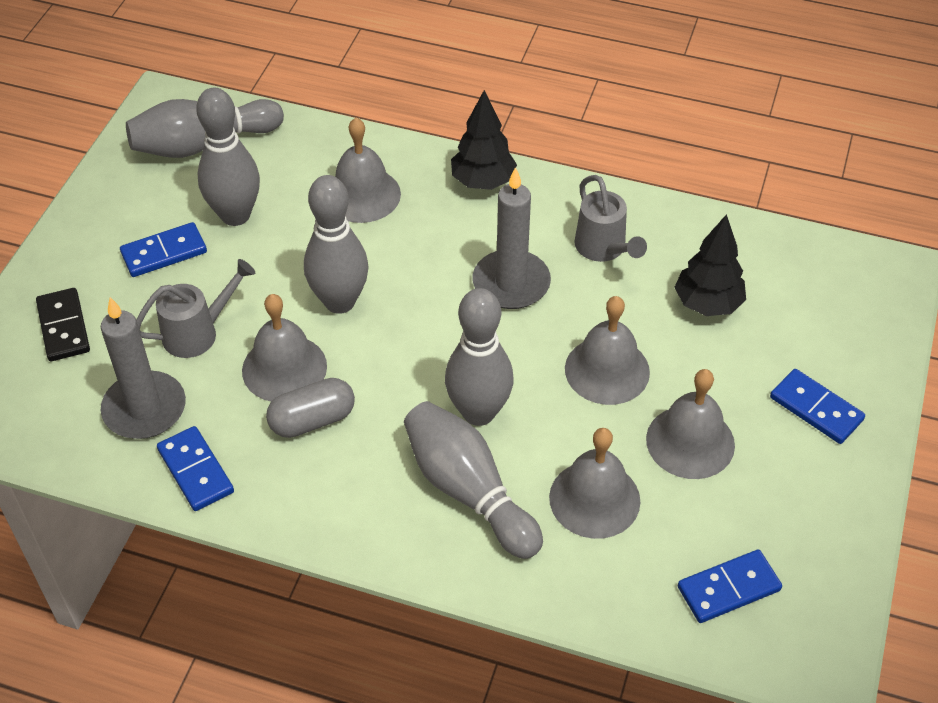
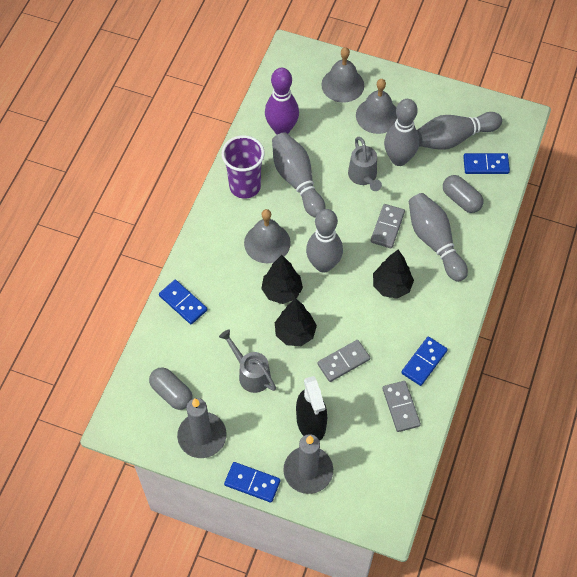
black domino: 1 -> 0
black spray bottle: 0 -> 1
black tree: 2 -> 3
grey bell: 5 -> 3
grey capsule: 1 -> 2
grey domino: 0 -> 3
purple bowling pin: 0 -> 1
purple cup: 0 -> 1

